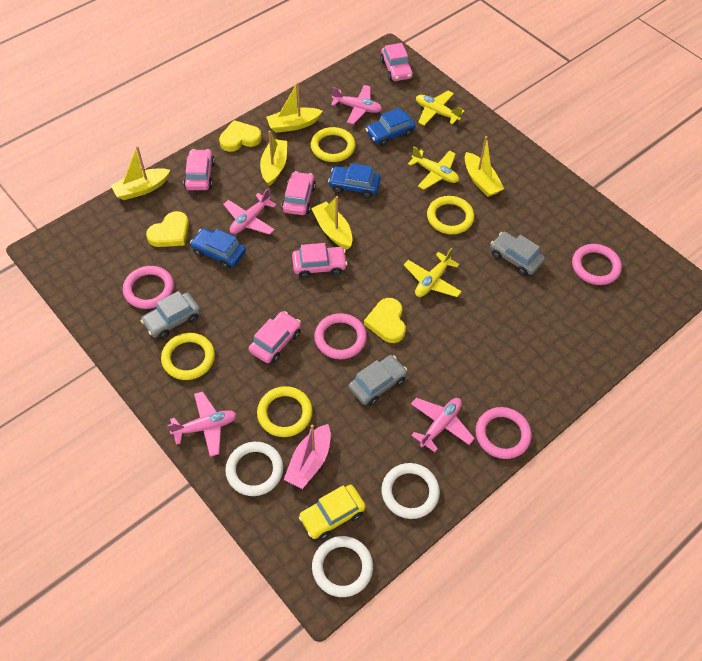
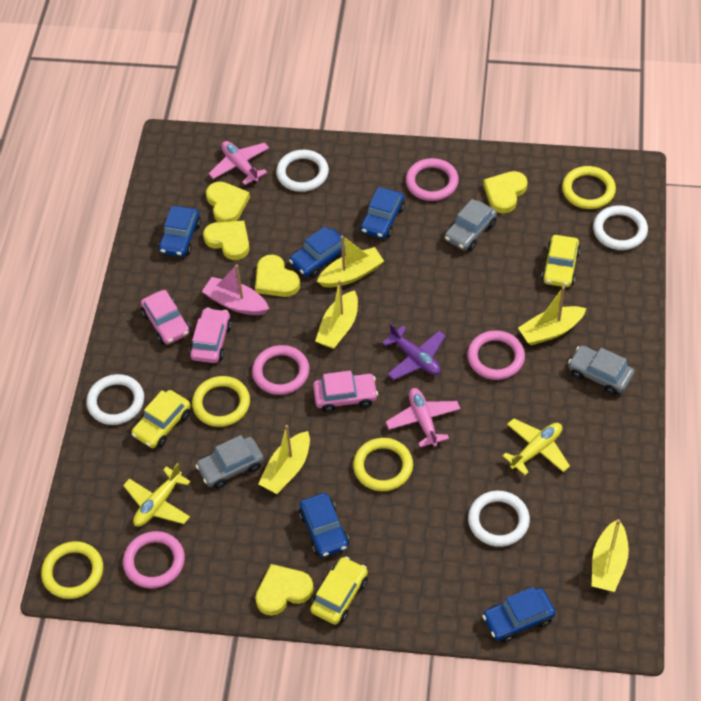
blue car: 3 -> 5
pink car: 5 -> 3
pink plane: 4 -> 2
purple plane: 0 -> 1
white ring: 3 -> 4
yellow car: 1 -> 3
yellow heart: 3 -> 5
yellow plane: 3 -> 2

